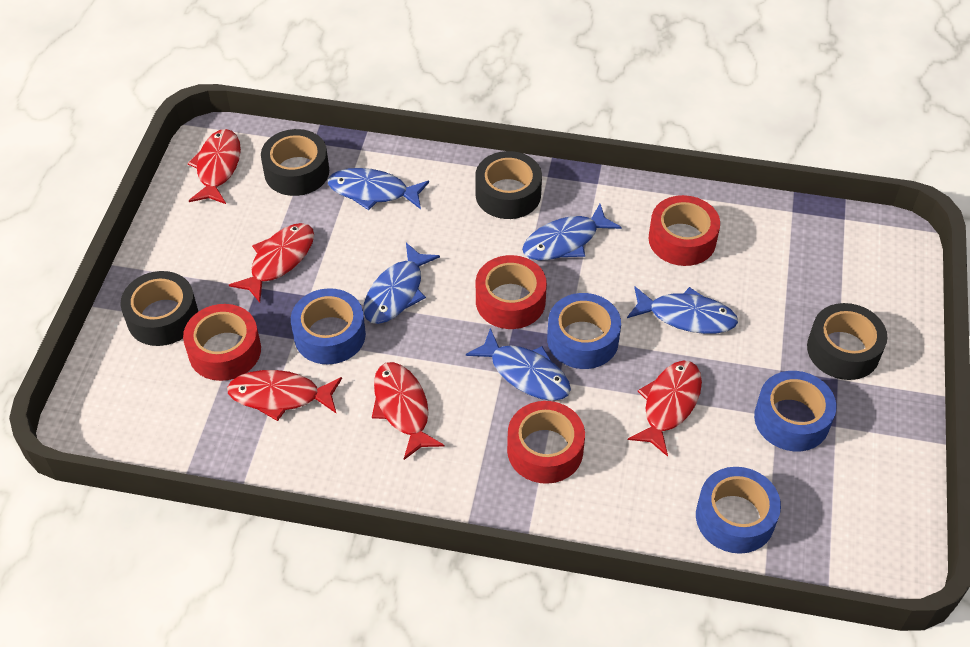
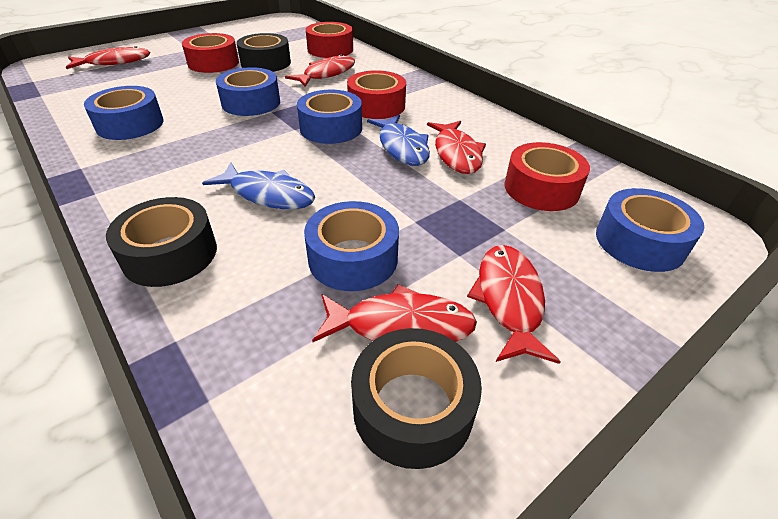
black tape: 4 -> 3
blue fish: 5 -> 2
blue tape: 4 -> 5

